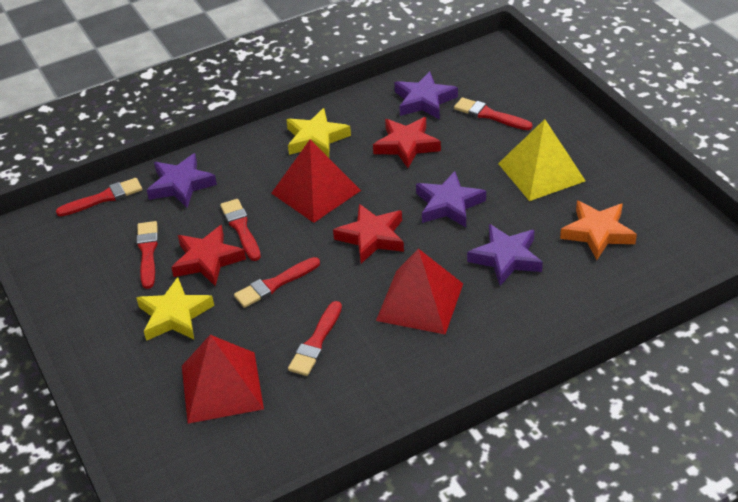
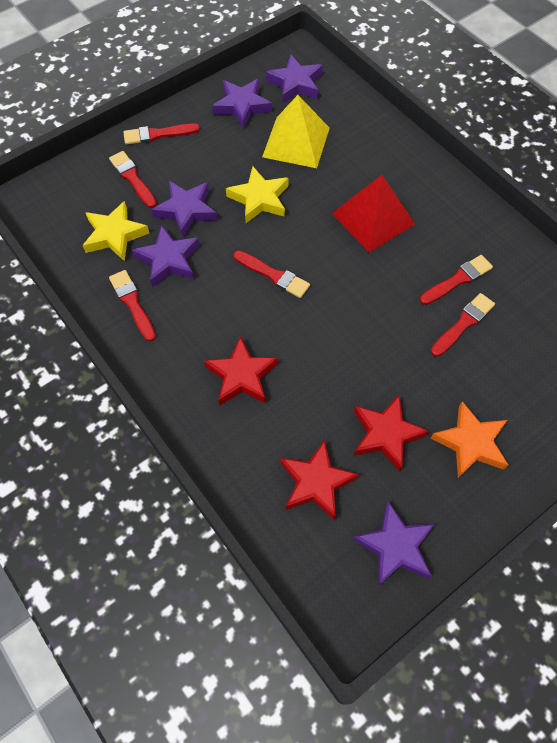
purple star: 4 -> 5
red pyramid: 3 -> 1

